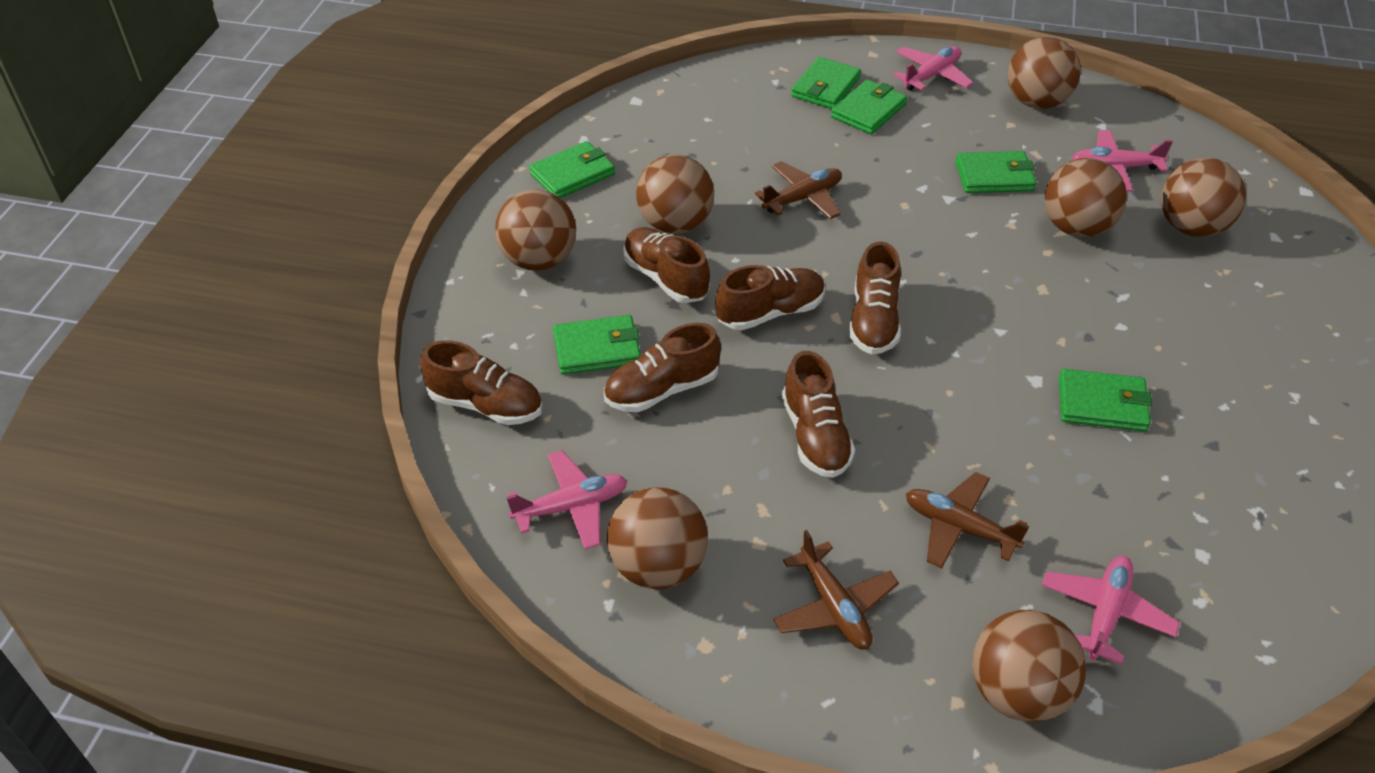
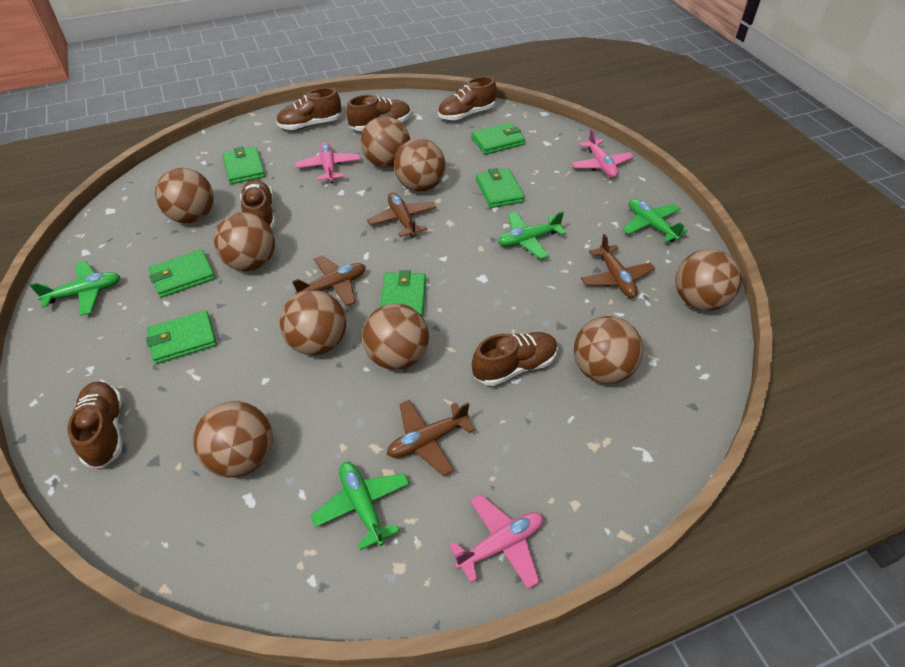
brown ball: 7 -> 9
brown plane: 3 -> 4
green plane: 0 -> 4
pink plane: 4 -> 3

